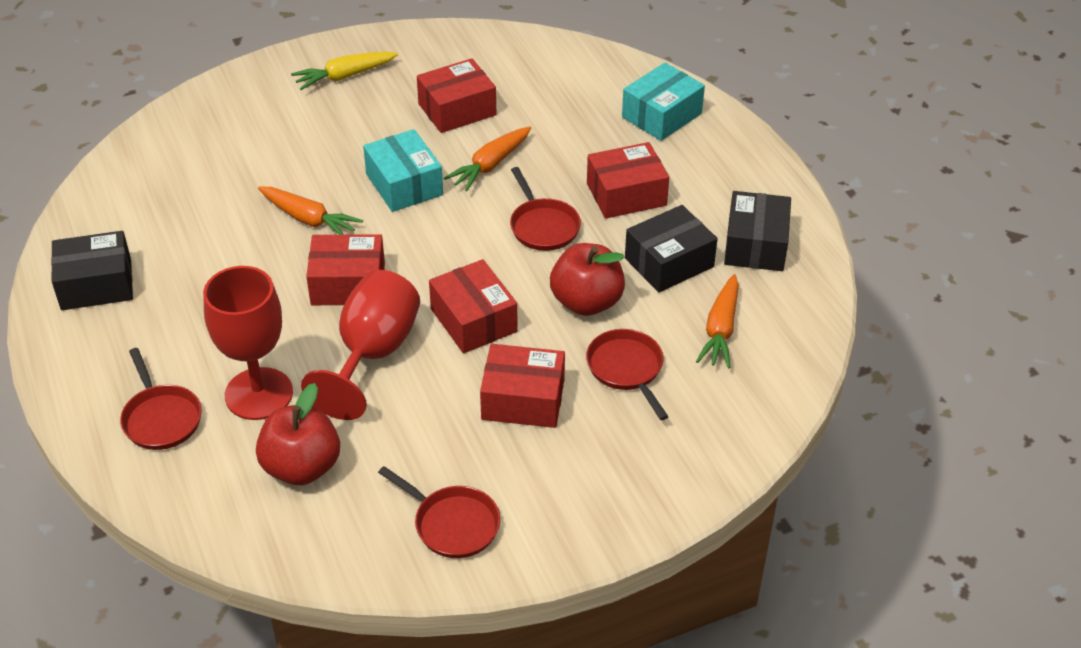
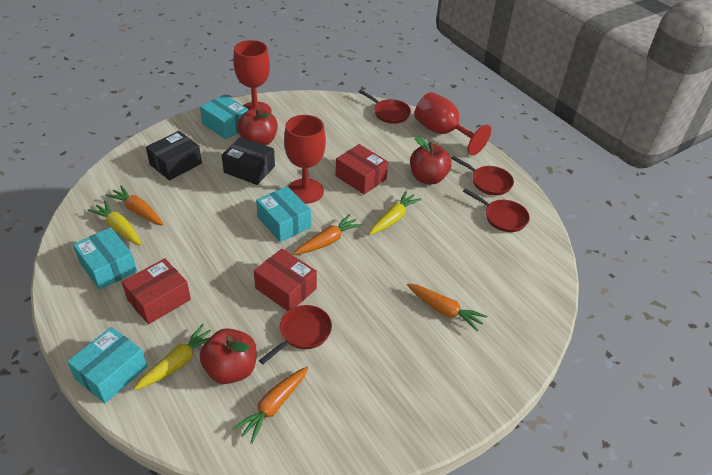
black box: 3 -> 2
orange carrot: 3 -> 4
red apple: 2 -> 3
red box: 5 -> 3
red goblet: 2 -> 3
turquoise box: 2 -> 4
yellow carrot: 1 -> 3

